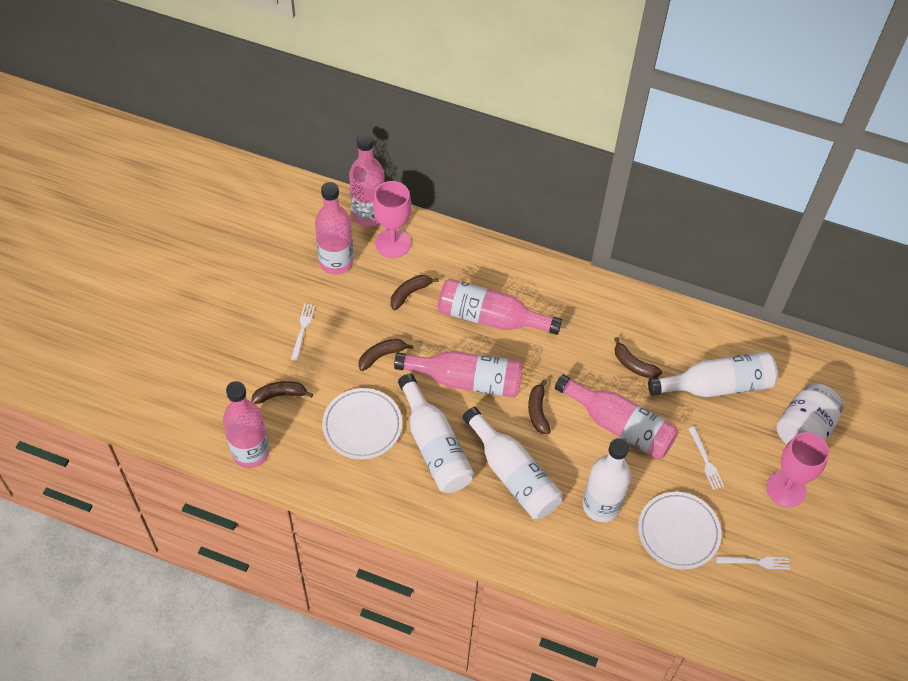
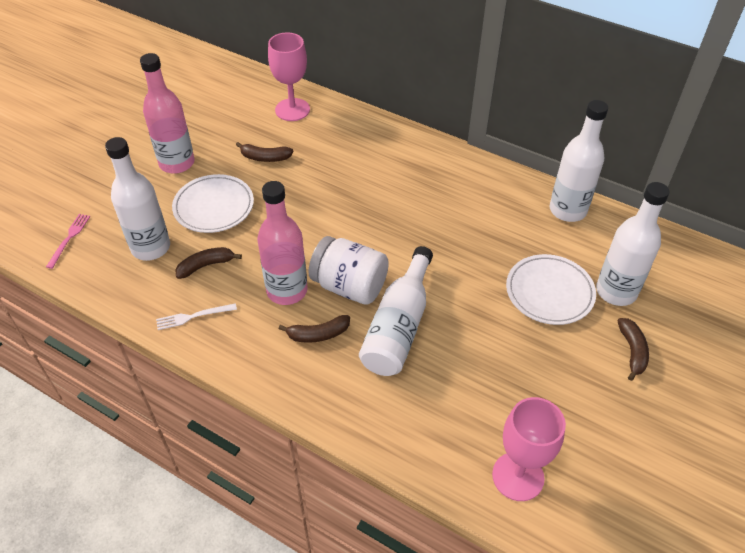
brown banana: 5 -> 4
pink bottle: 6 -> 2
pink fork: 0 -> 1
white fork: 3 -> 1

